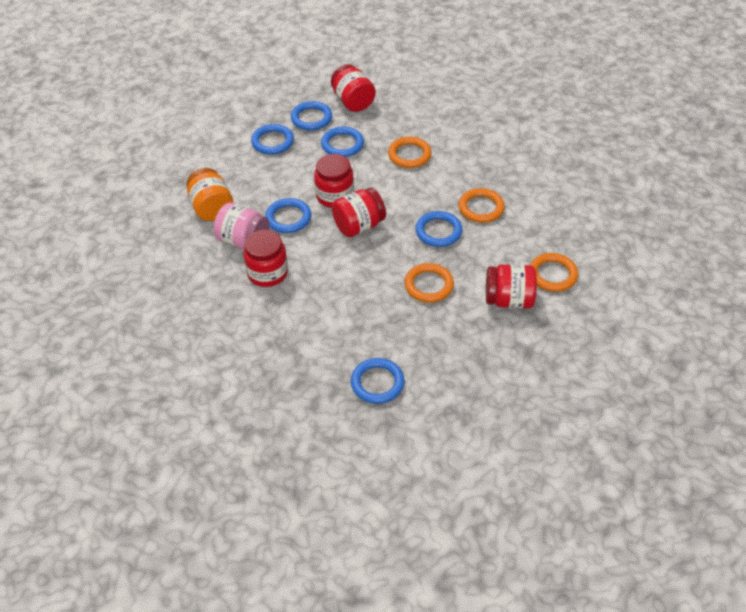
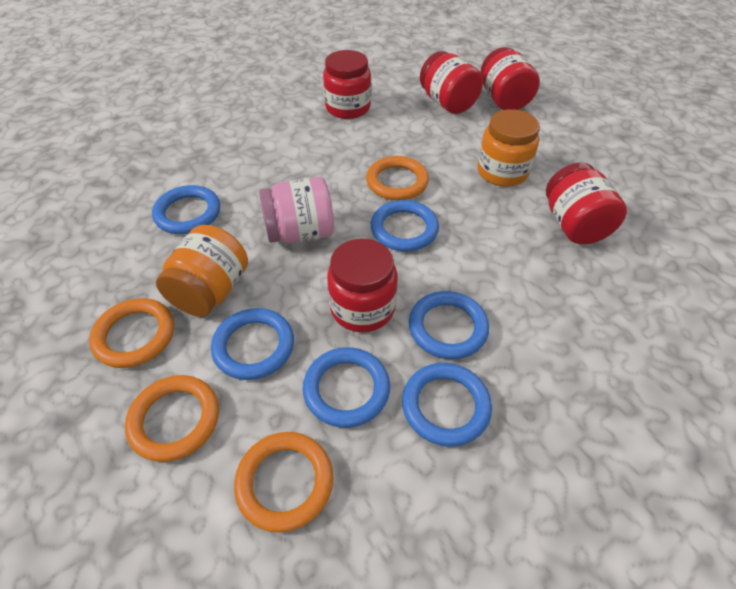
orange jar: 1 -> 2

